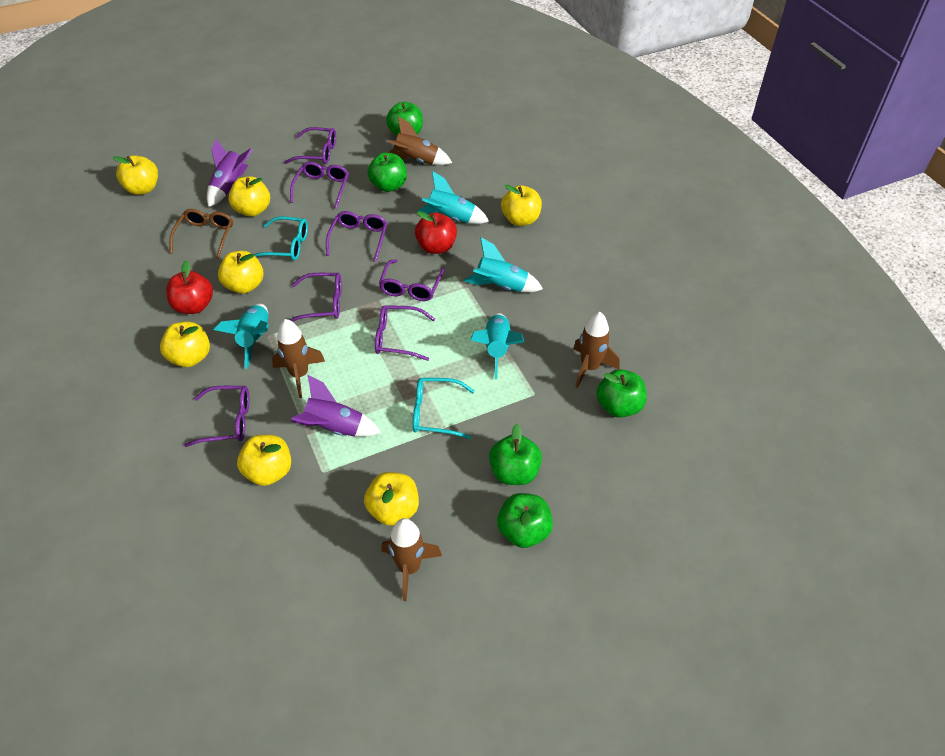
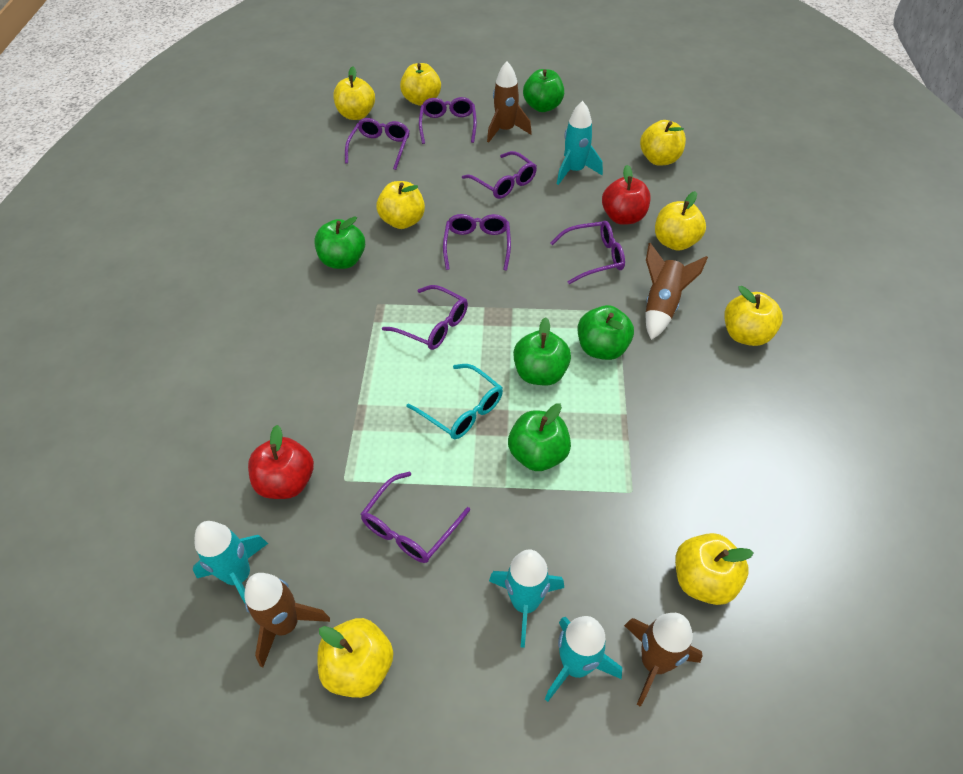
brown glasses: 1 -> 0
purple rocket: 2 -> 0
turquoise glasses: 2 -> 1
yellow apple: 7 -> 8

